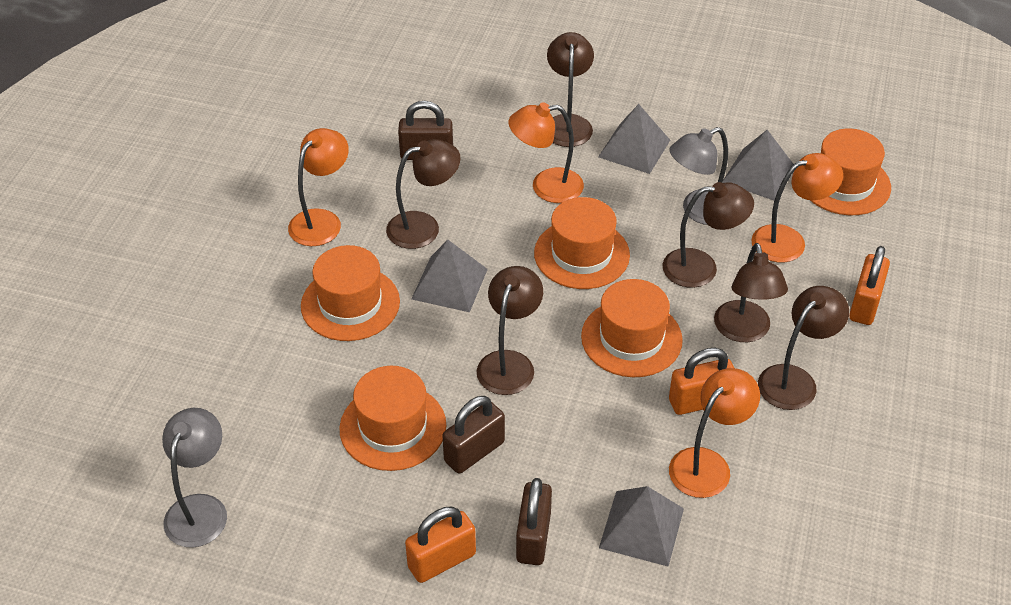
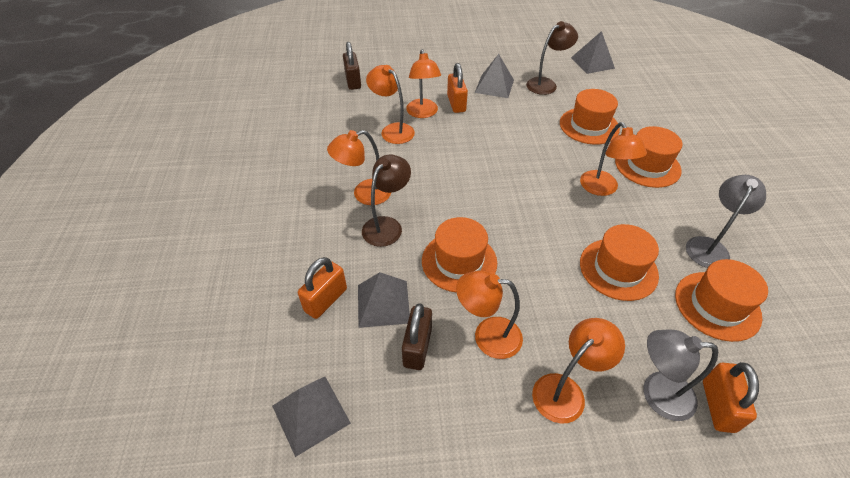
brown lamp: 6 -> 2
brown padlock: 3 -> 2
orange lamp: 4 -> 6

